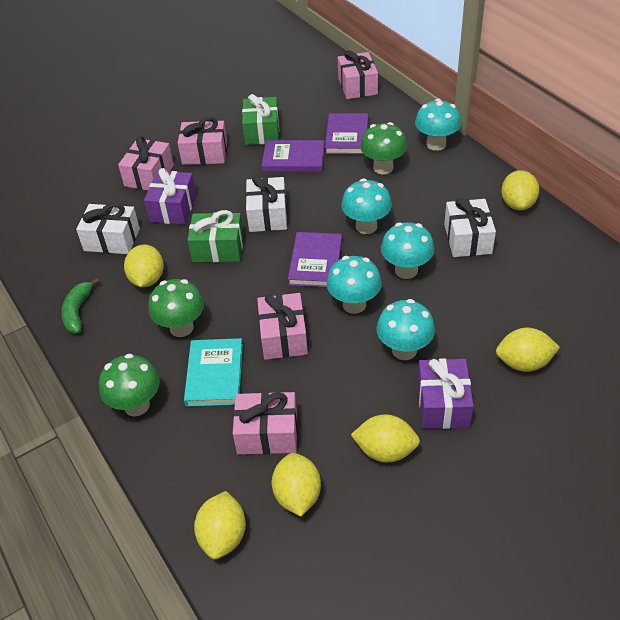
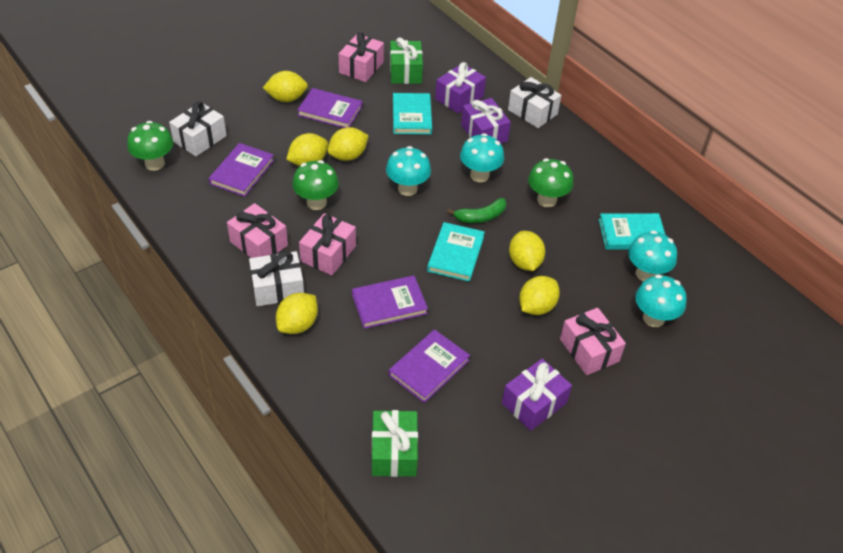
pink gift: 5 -> 4
purple book: 3 -> 4
purple gift: 2 -> 3
turquoise book: 1 -> 3
turquoise mushroom: 5 -> 4

